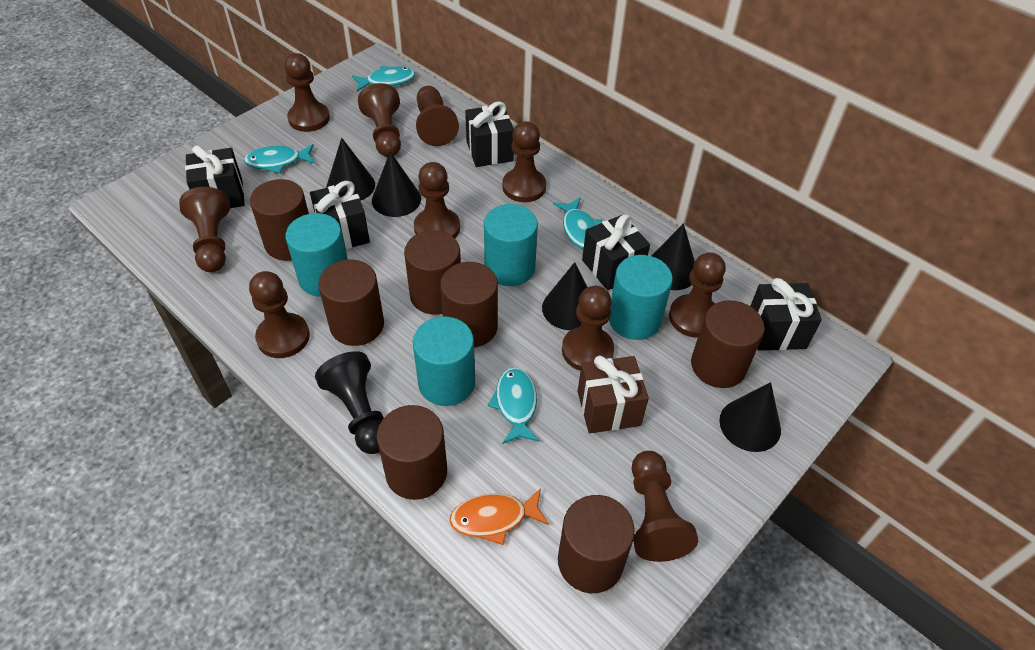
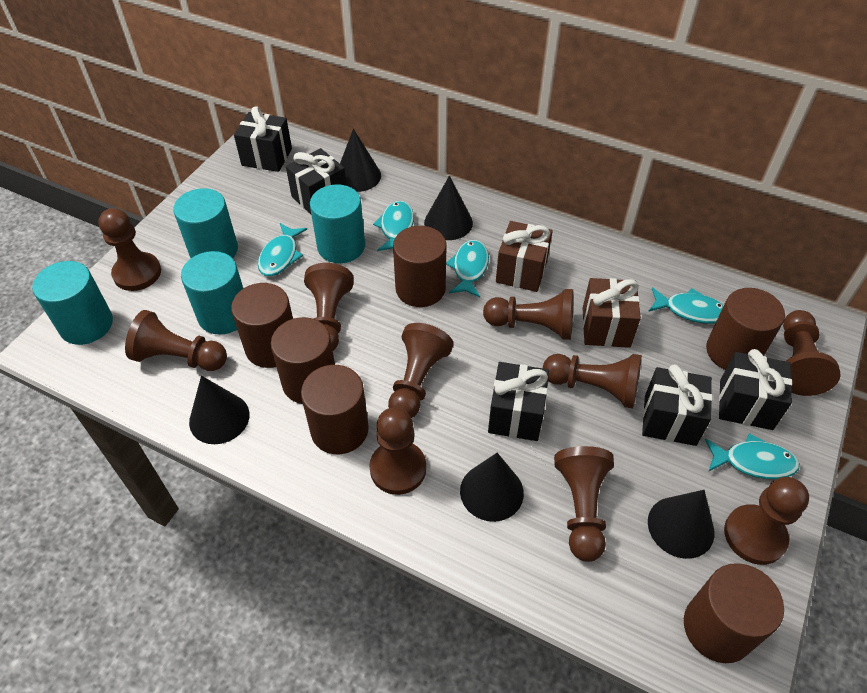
black pawn: 1 -> 0
brown cylinder: 7 -> 6
brown gift: 1 -> 2
orange fish: 1 -> 0
turquoise fish: 4 -> 5

